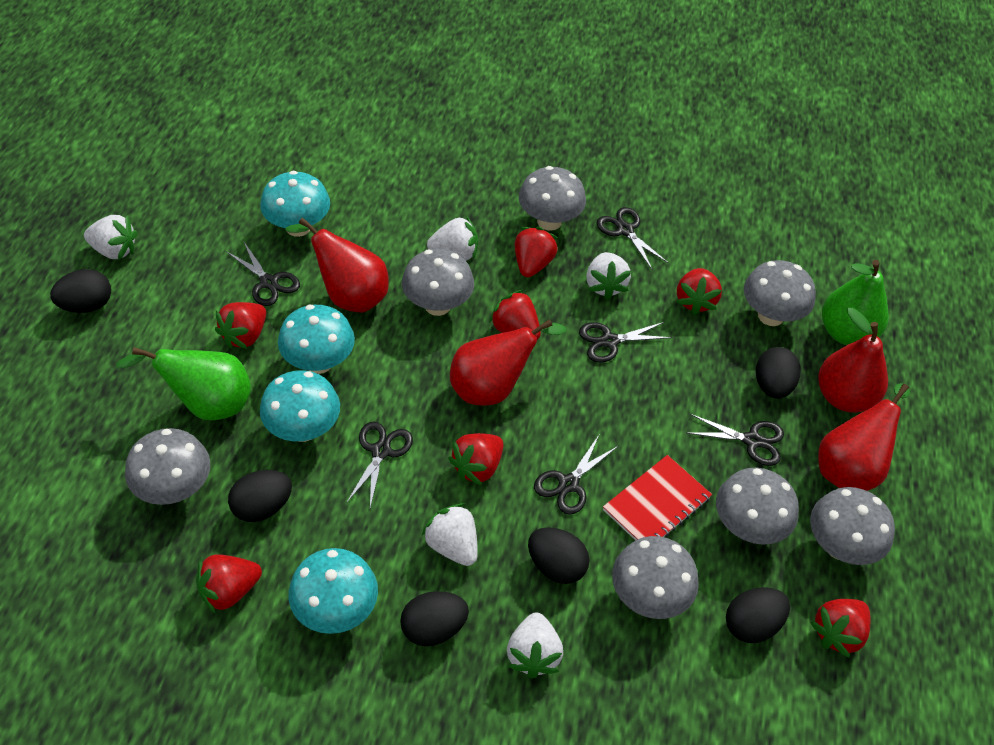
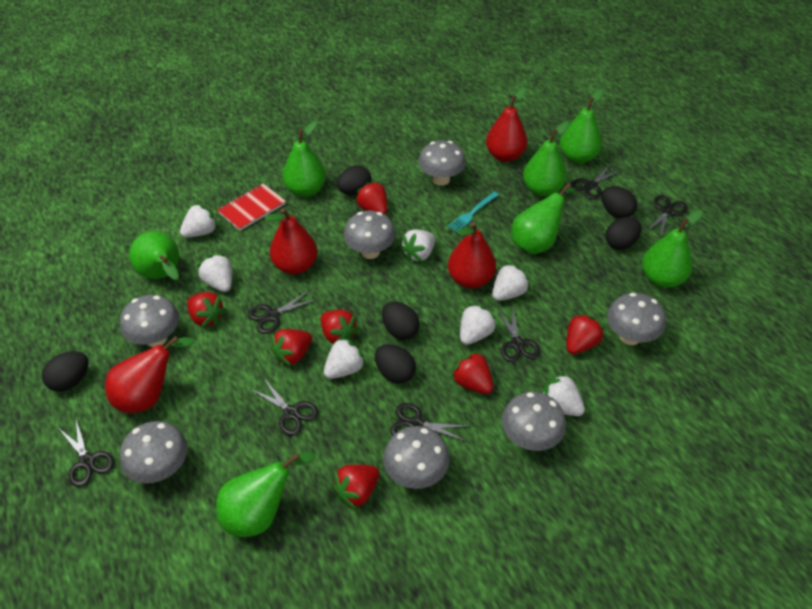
black scissors: 6 -> 7
green pear: 2 -> 7
turquoise fork: 0 -> 1
turquoise mushroom: 4 -> 0
white strawberry: 5 -> 7

